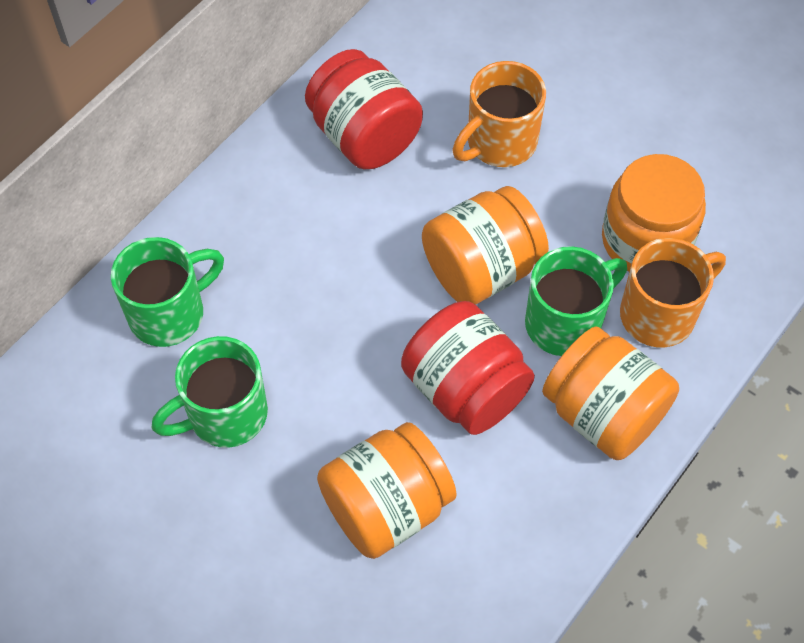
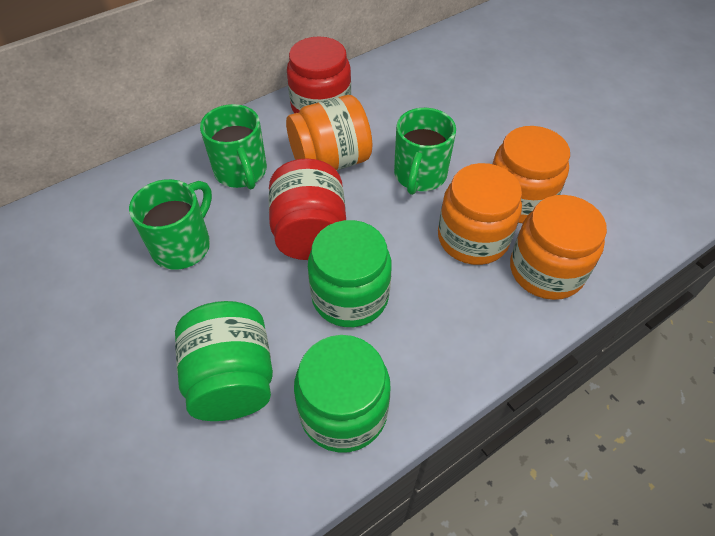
green jar: 0 -> 3
orange mug: 2 -> 0

